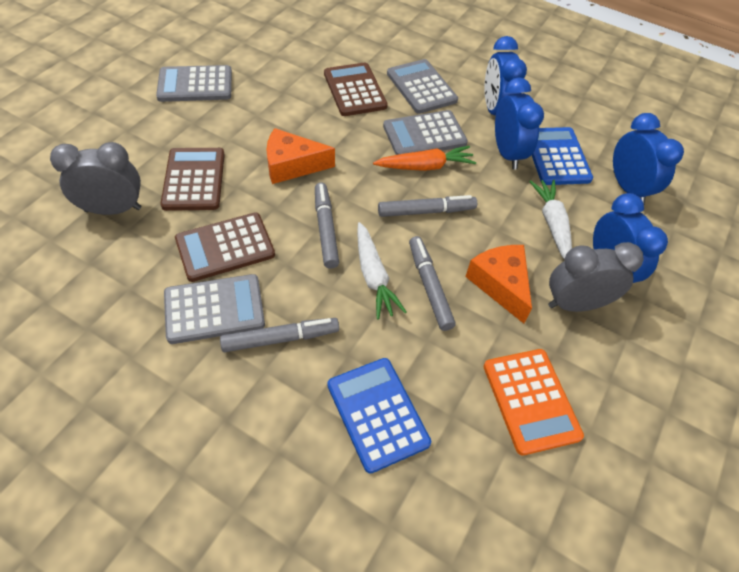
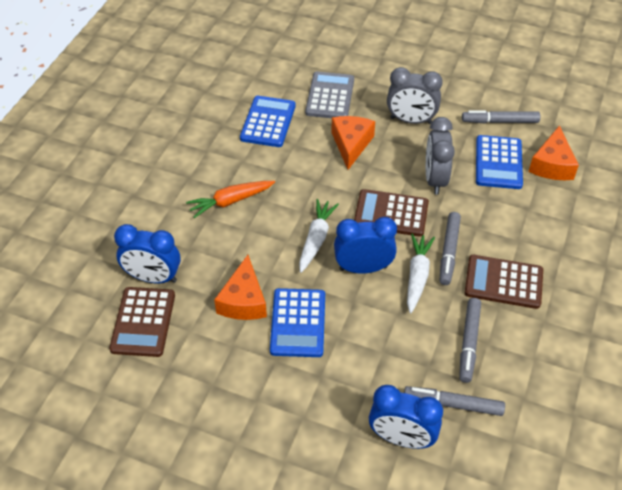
blue calculator: 2 -> 3
blue clock: 4 -> 3
grey calculator: 4 -> 1
orange calculator: 1 -> 0
orange cheese: 2 -> 3

